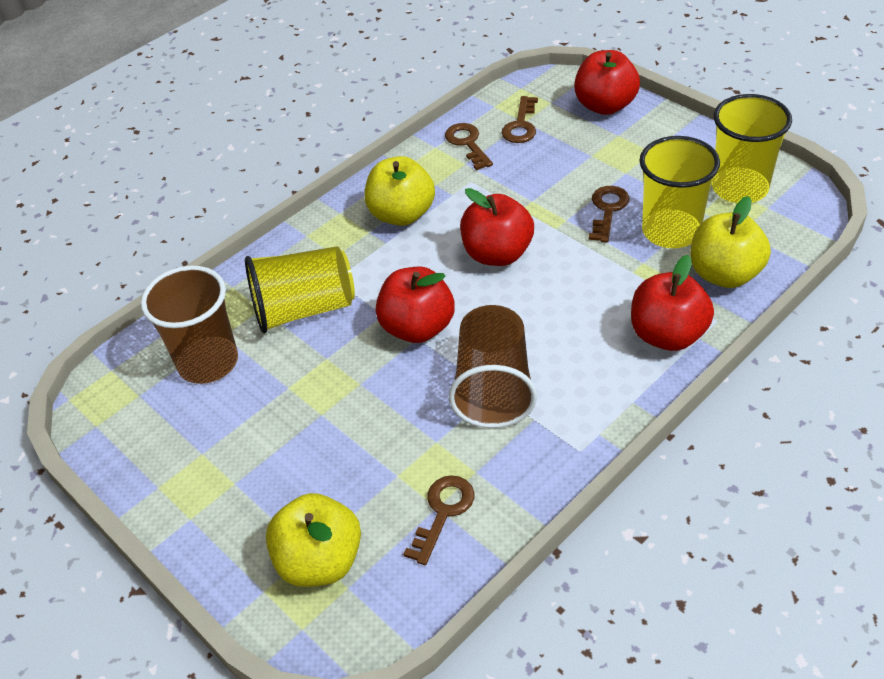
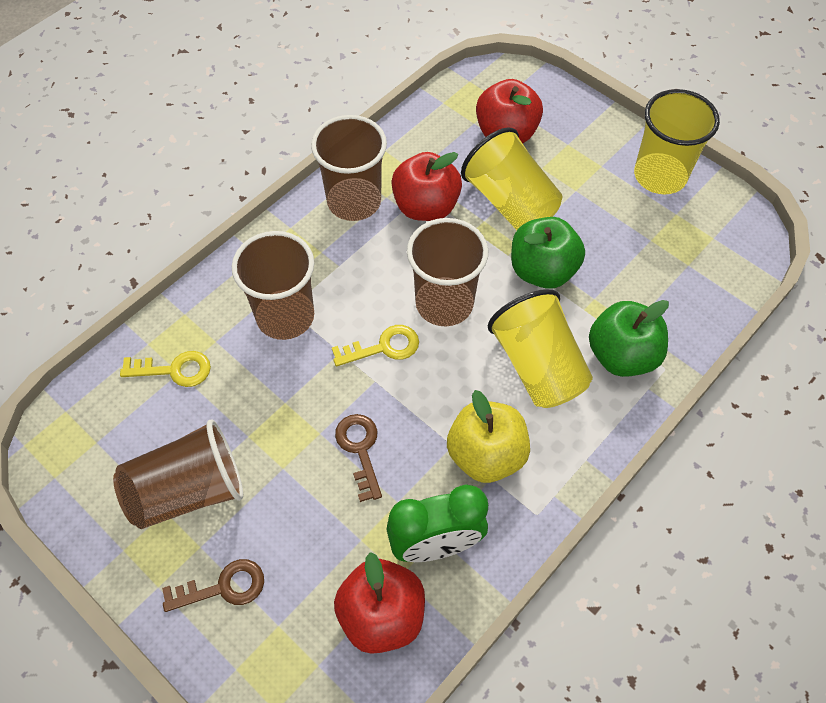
brown cup: 2 -> 4
brown key: 4 -> 2
green apple: 0 -> 2
green clock: 0 -> 1
red apple: 4 -> 3
yellow apple: 3 -> 1
yellow key: 0 -> 2

